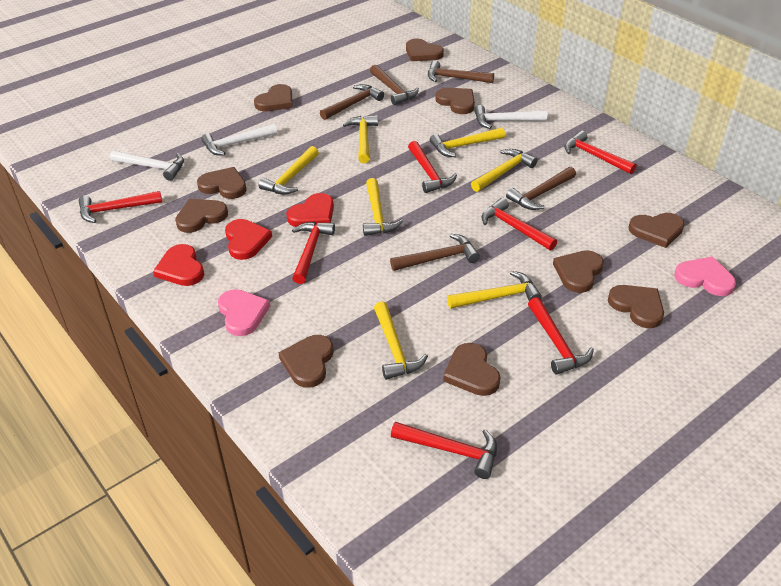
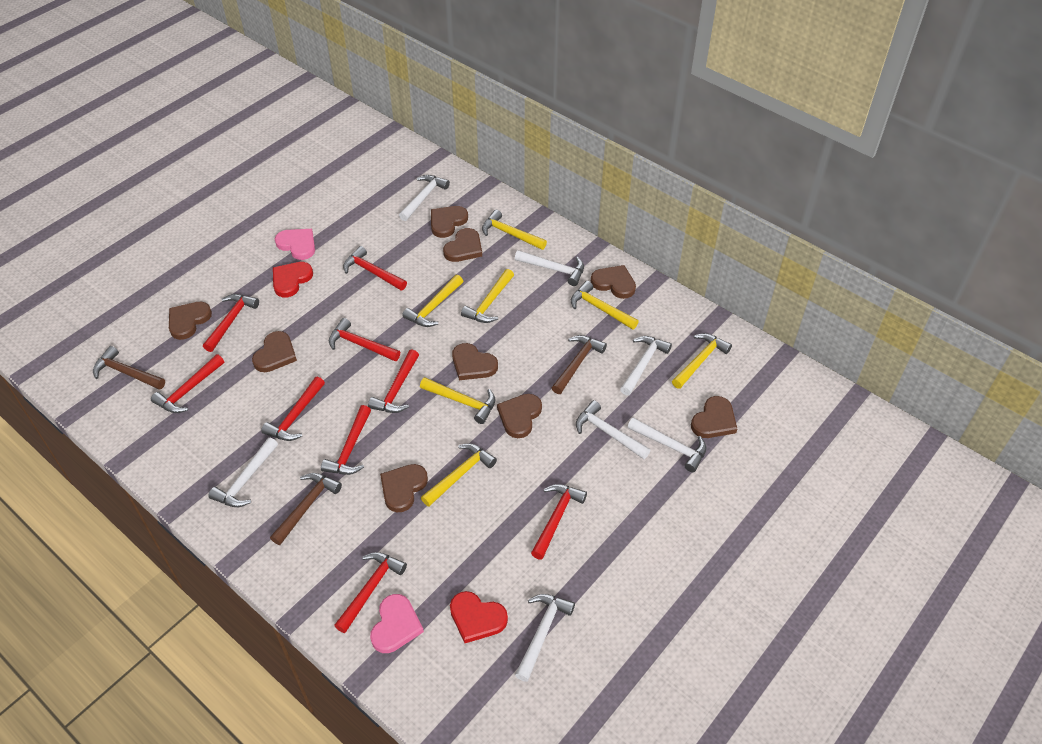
brown hammer: 5 -> 3
brown heart: 10 -> 9
red hammer: 7 -> 9
red heart: 3 -> 2
white hammer: 3 -> 7

